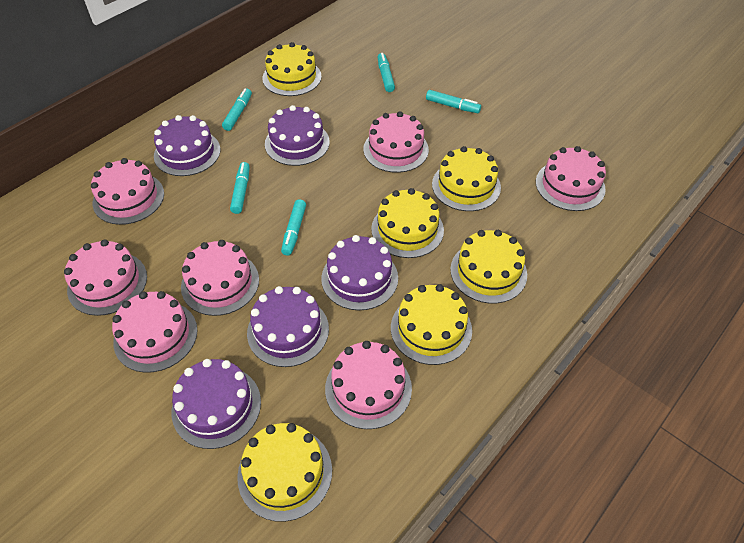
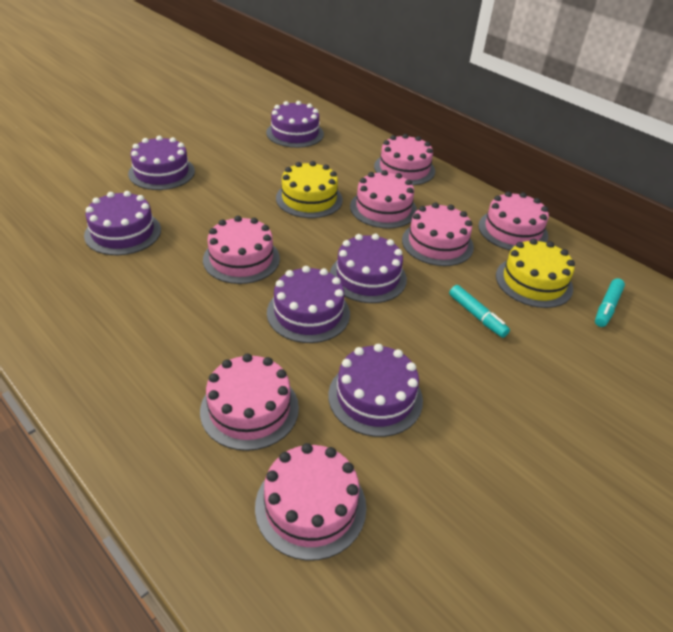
purple cake: 5 -> 6
turquoise marker: 5 -> 2
yellow cake: 6 -> 2

